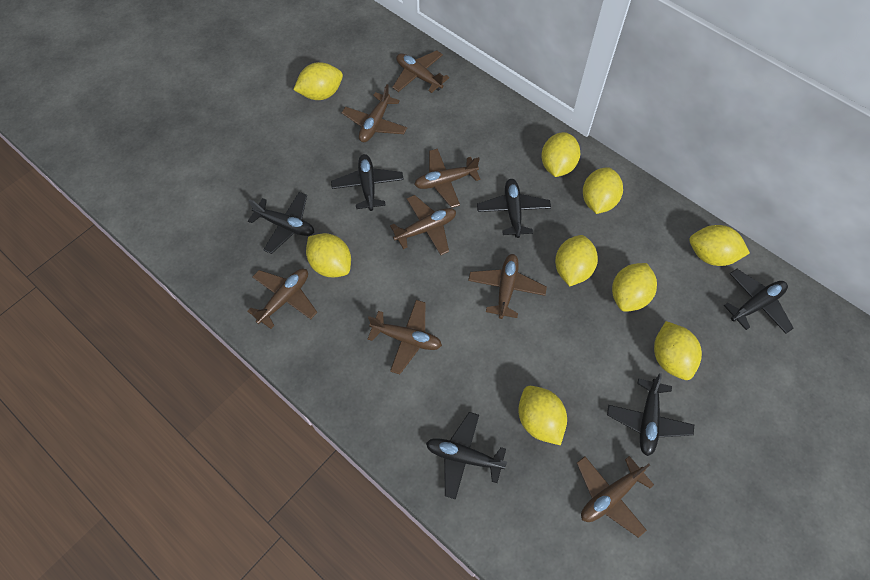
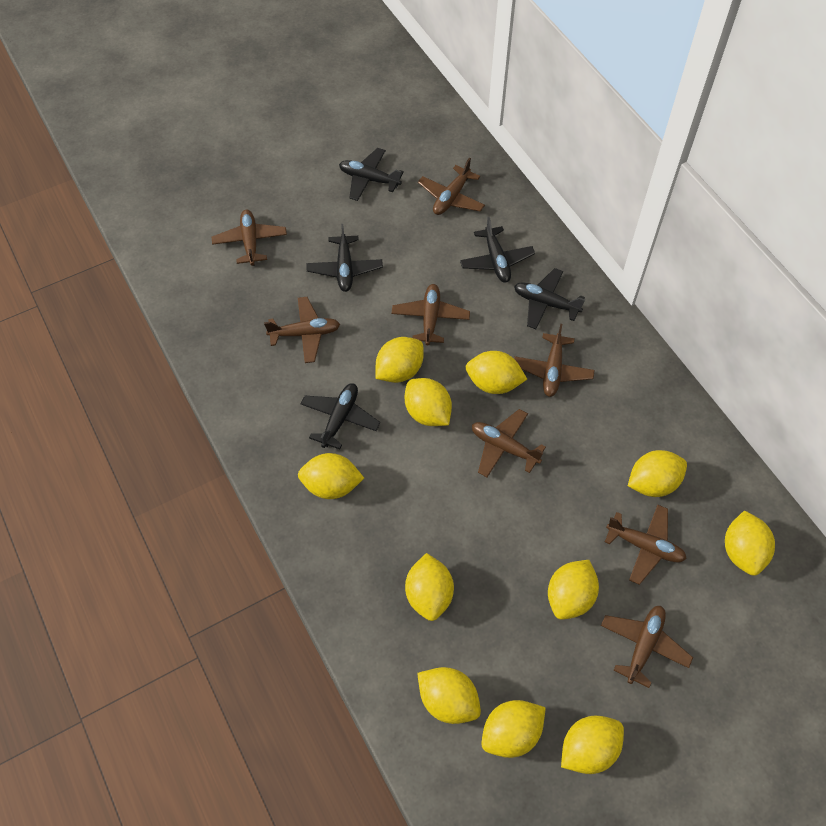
black plane: 6 -> 5
yellow lemon: 9 -> 11

